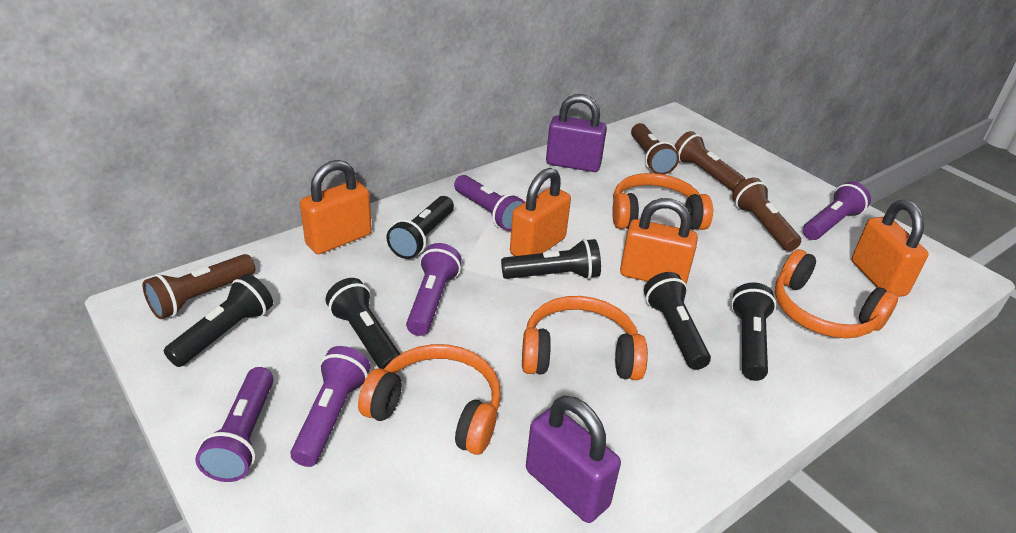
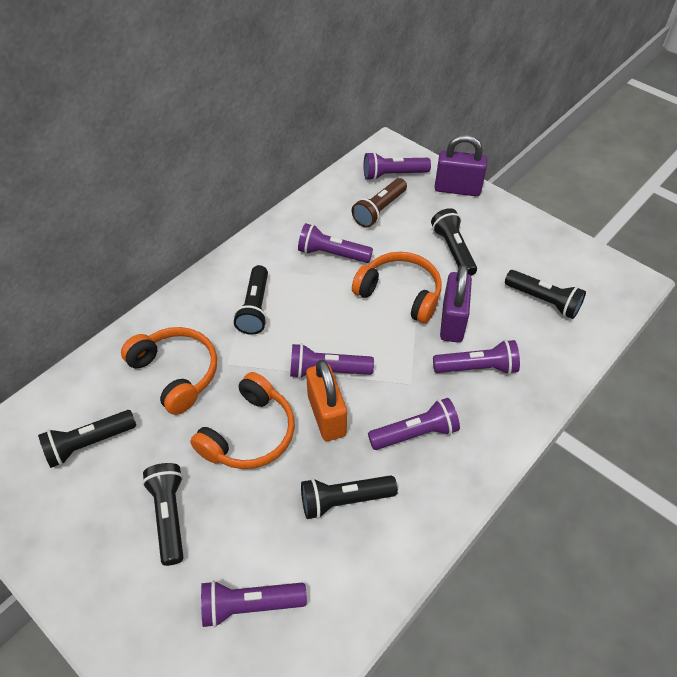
brown flashlight: 4 -> 1
orange headphones: 4 -> 3
orange padlock: 4 -> 1
purple flashlight: 5 -> 6

